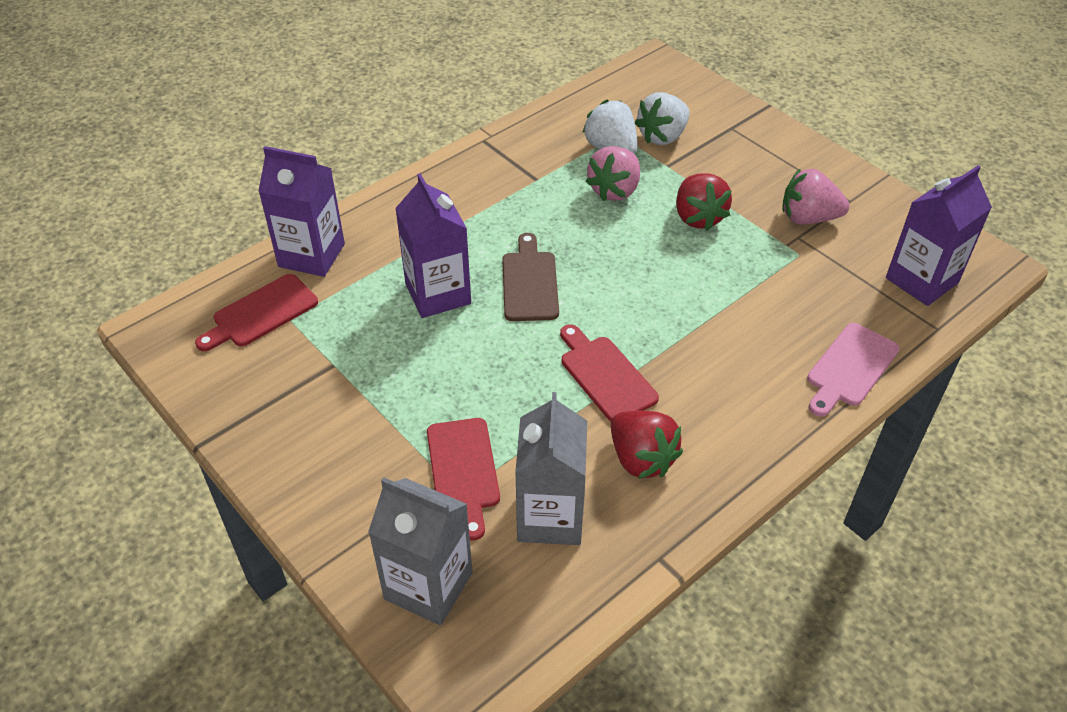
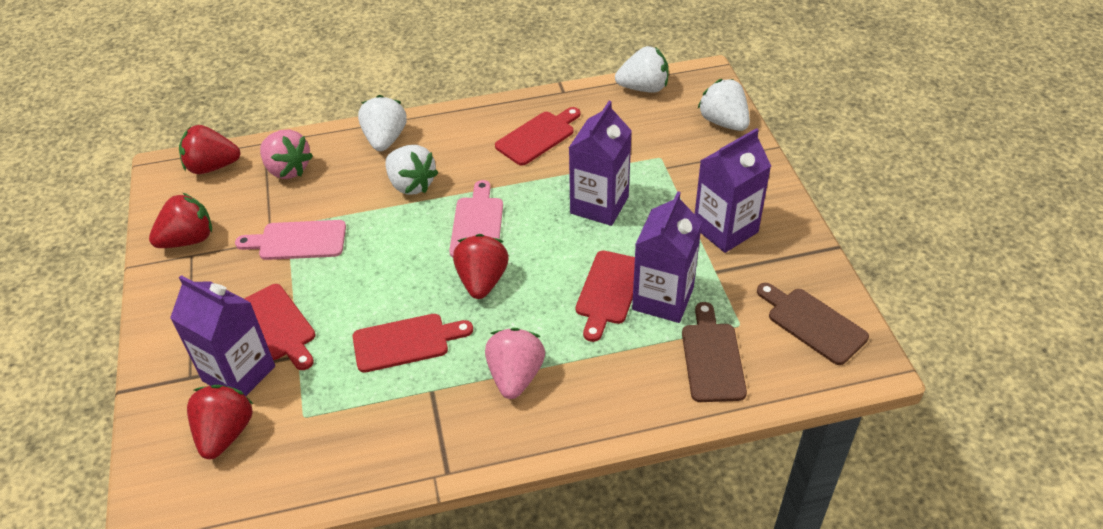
brown cutting board: 1 -> 2
grey carton: 2 -> 0
pink cutting board: 1 -> 2
purple carton: 3 -> 4
red cutting board: 3 -> 4
red strawberry: 2 -> 4
white strawberry: 2 -> 4

